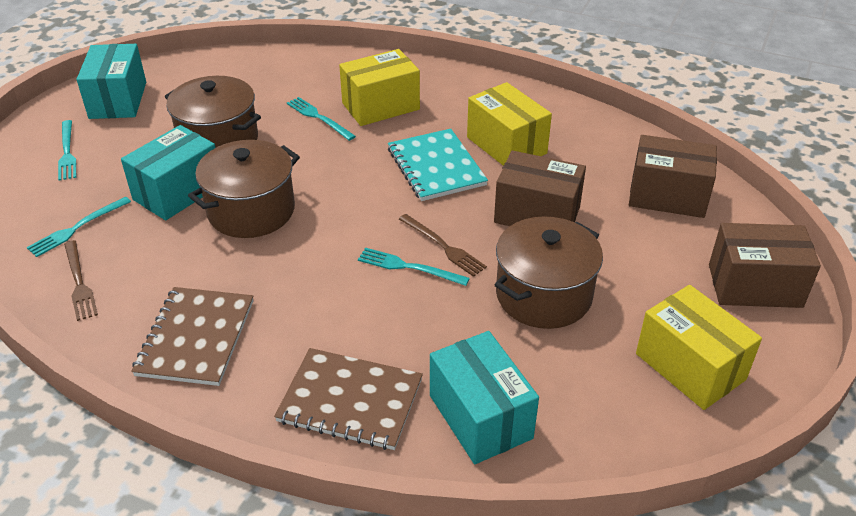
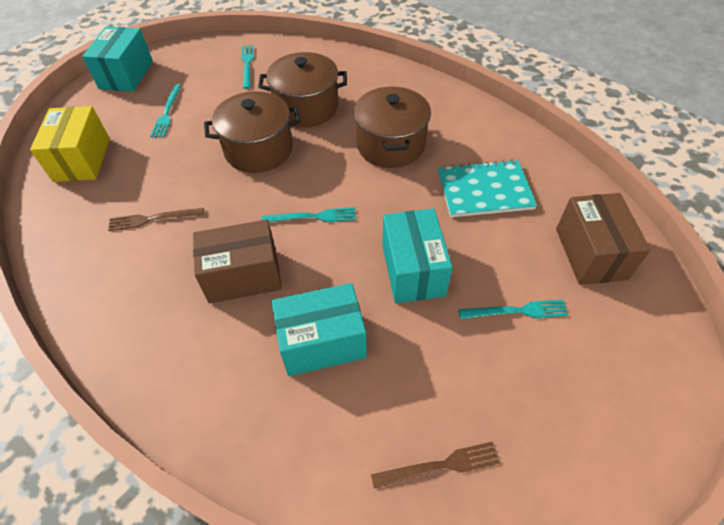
brown box: 3 -> 2
brown notebook: 2 -> 0
yellow box: 3 -> 1

